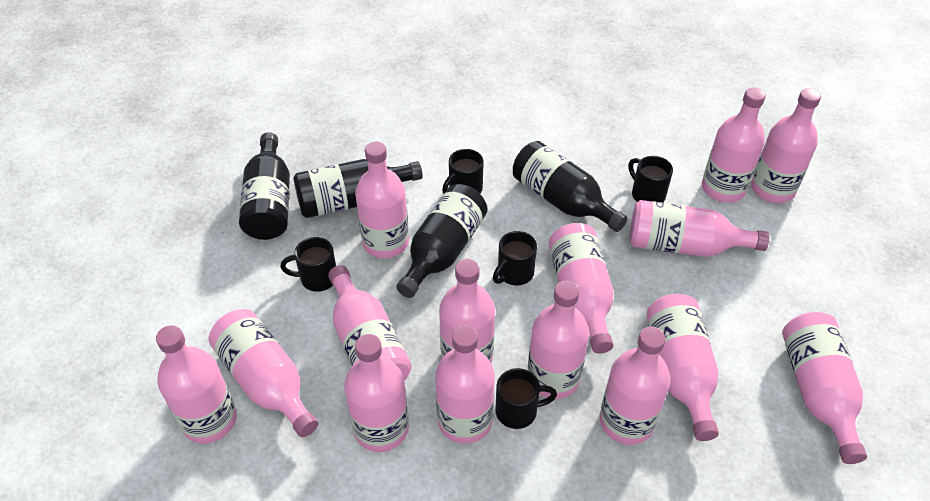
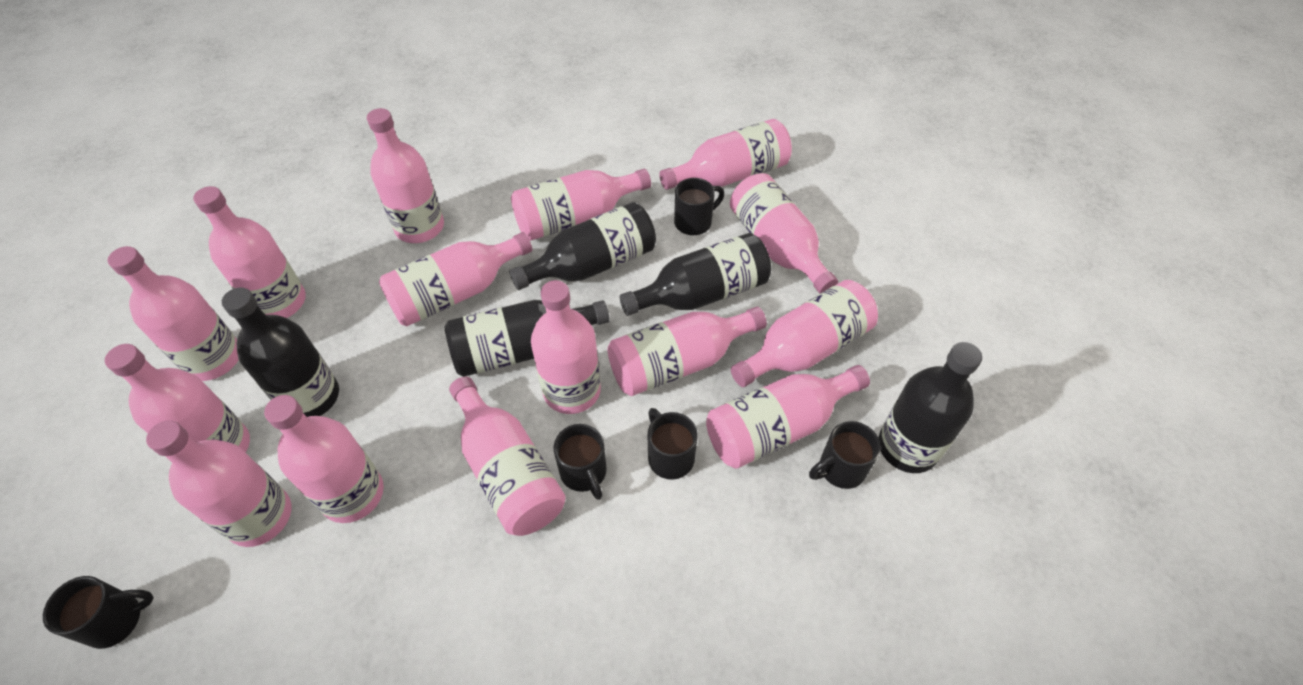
black bottle: 4 -> 5

